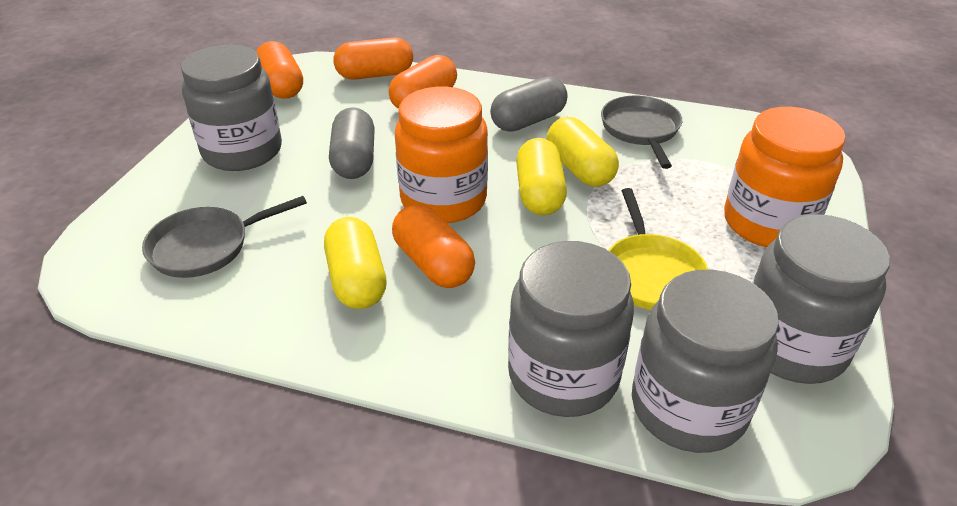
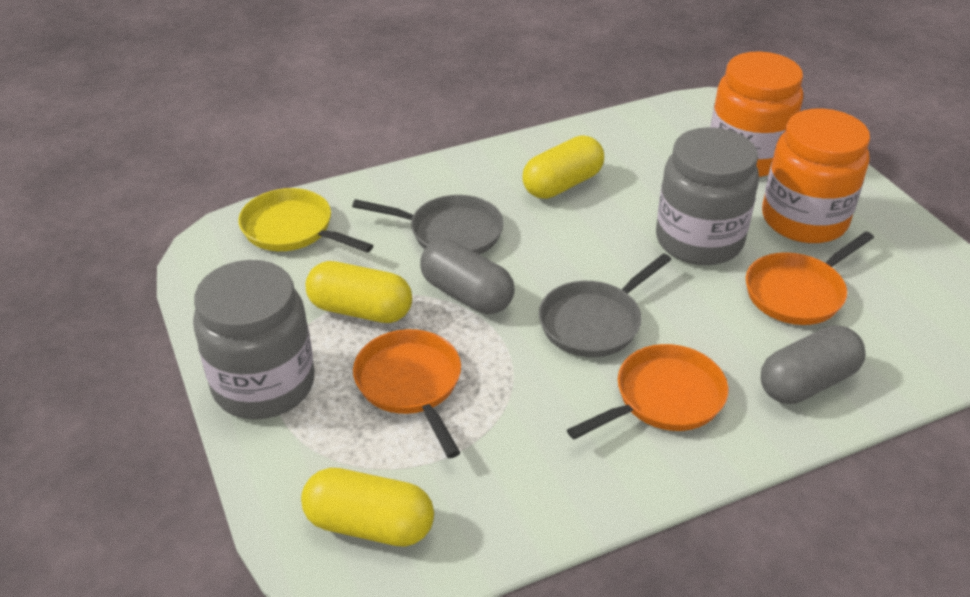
grey jar: 4 -> 2
orange capsule: 4 -> 0
orange pan: 0 -> 3

